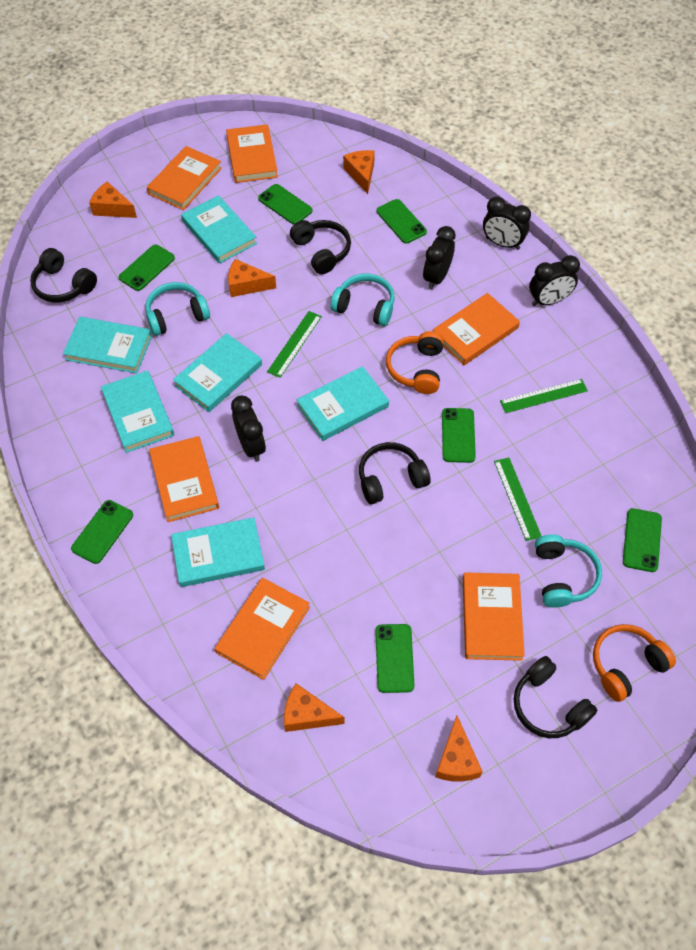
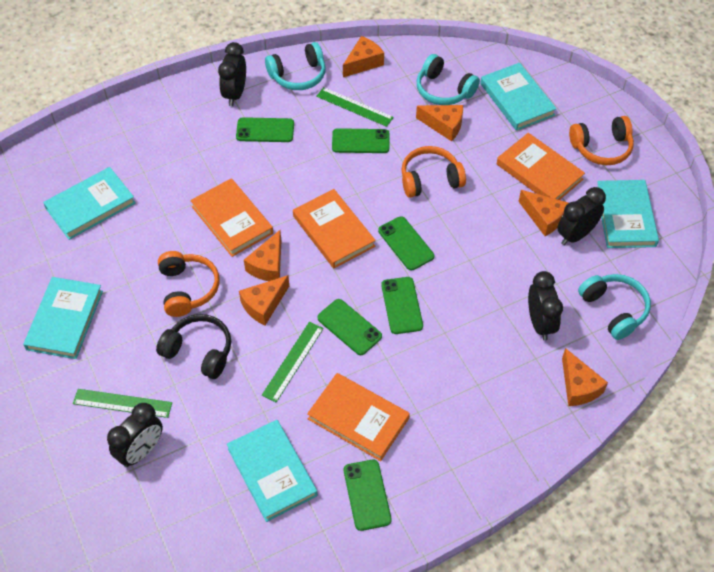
black headphones: 4 -> 1
green phone: 7 -> 6
orange book: 6 -> 4
orange cheese: 5 -> 6
orange headphones: 2 -> 3
turquoise book: 6 -> 5

